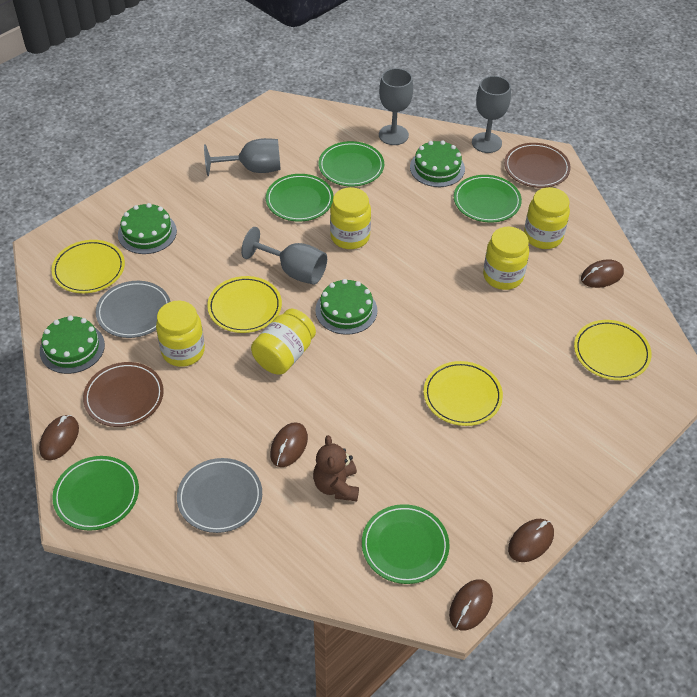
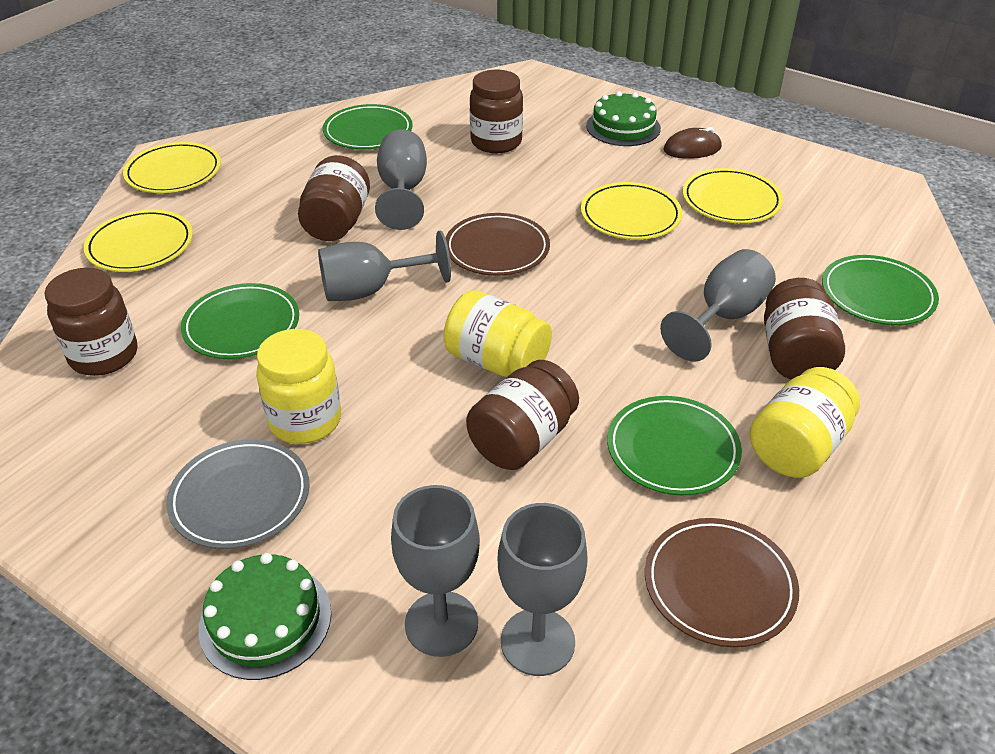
brown jar: 0 -> 5
brown mouse: 5 -> 1
brown teddy bear: 1 -> 0
green cake: 4 -> 2
green plate: 5 -> 4
grey goblet: 4 -> 5
grey plate: 2 -> 1
yellow jar: 5 -> 3

